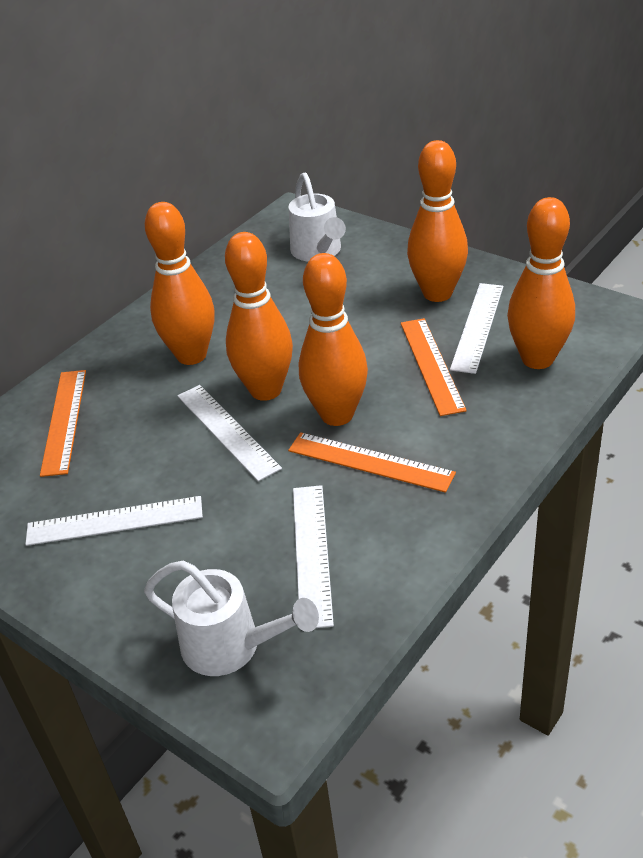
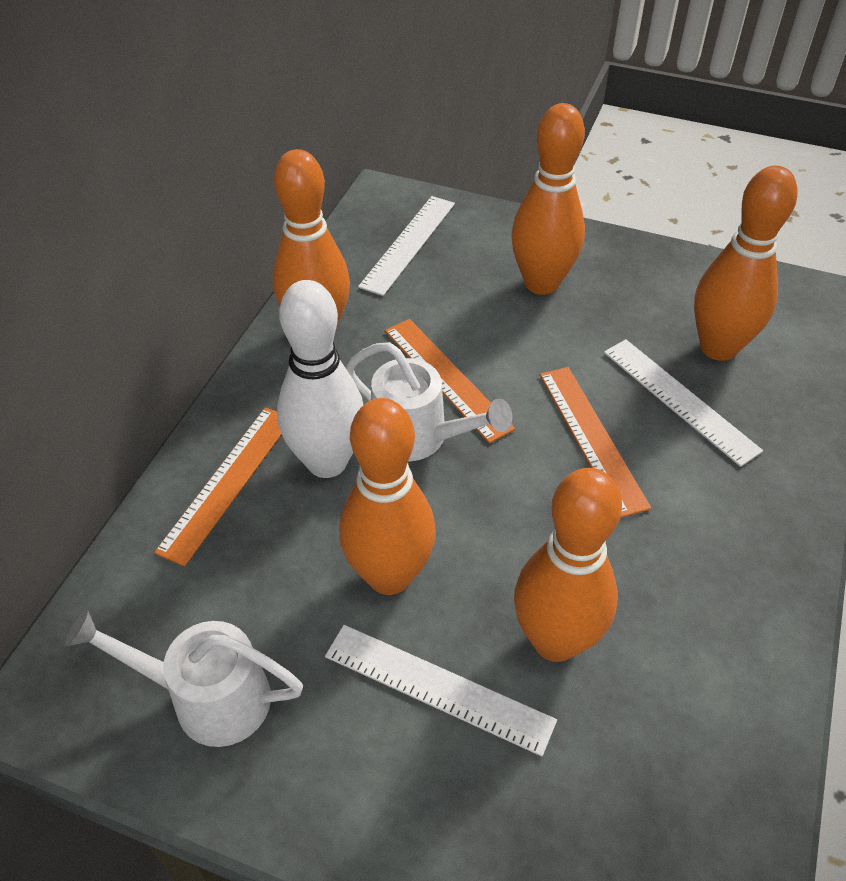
white bowling pin: 0 -> 1
white ruler: 4 -> 3

